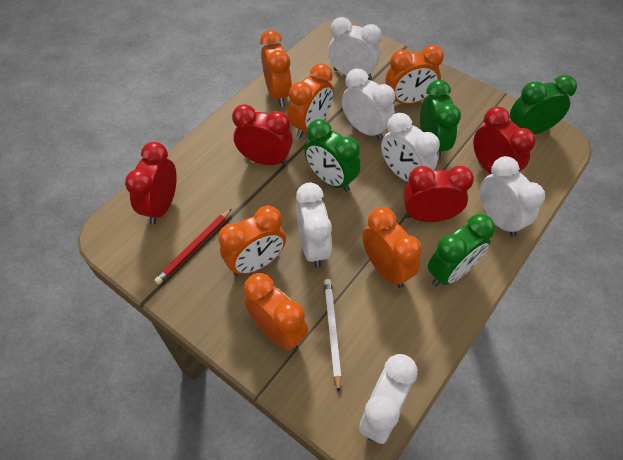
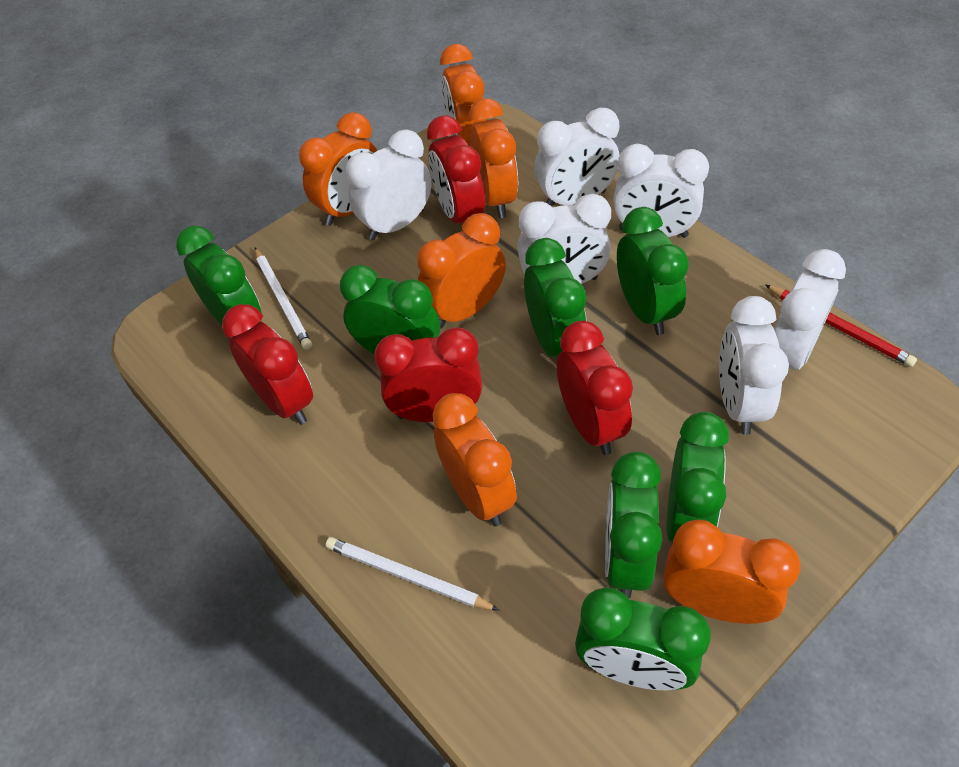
green clock: 4 -> 7
white pencil: 1 -> 2

